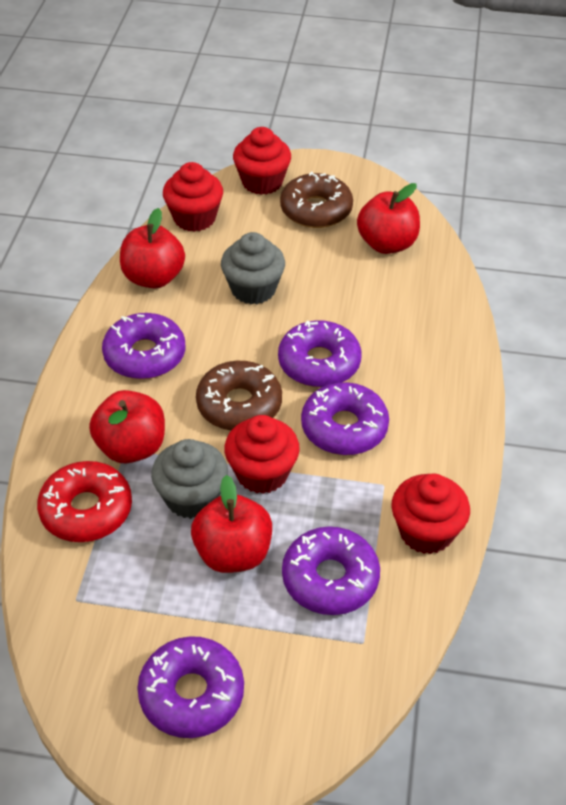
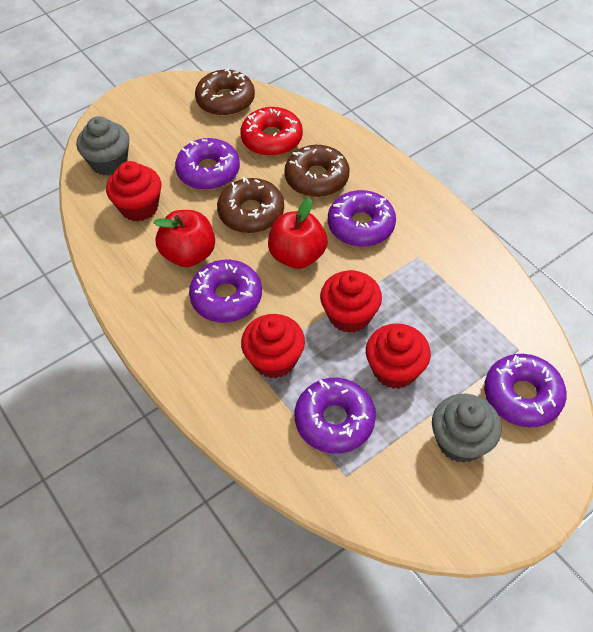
brown donut: 2 -> 3
red apple: 4 -> 2

